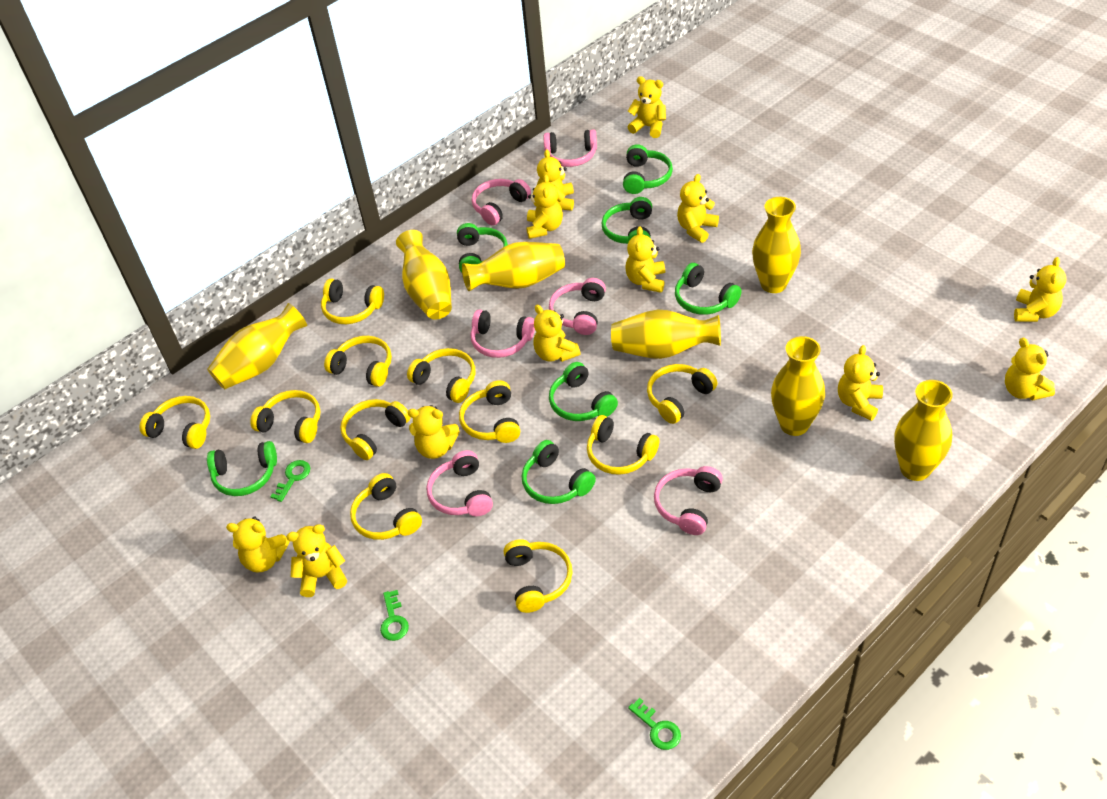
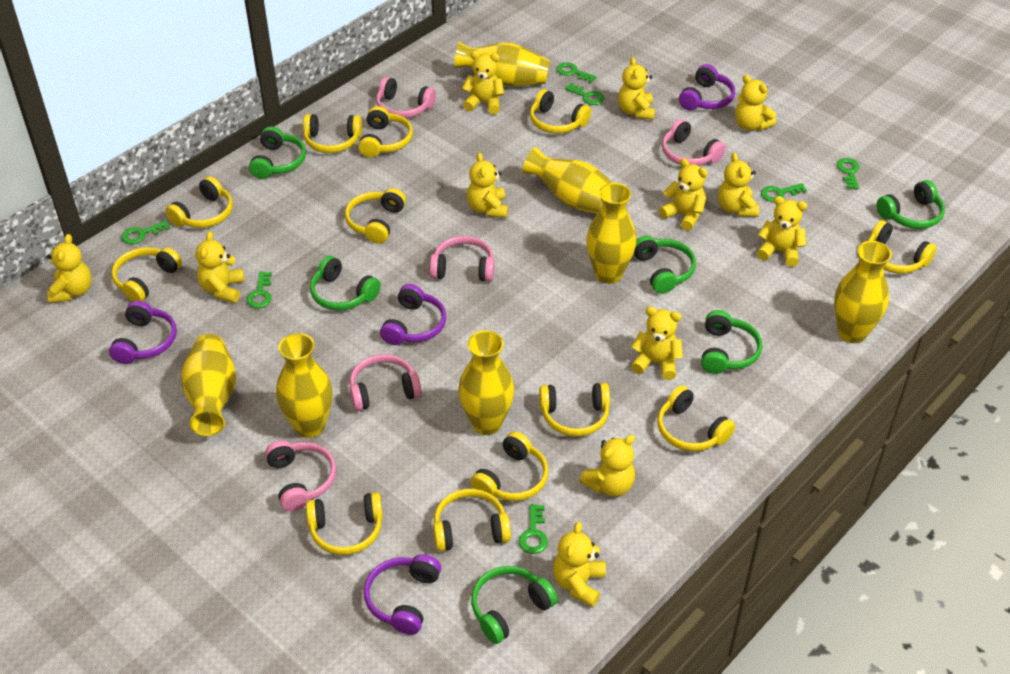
green headphones: 7 -> 6
green key: 3 -> 7
pink headphones: 6 -> 5
purple headphones: 0 -> 4
yellow headphones: 11 -> 12

